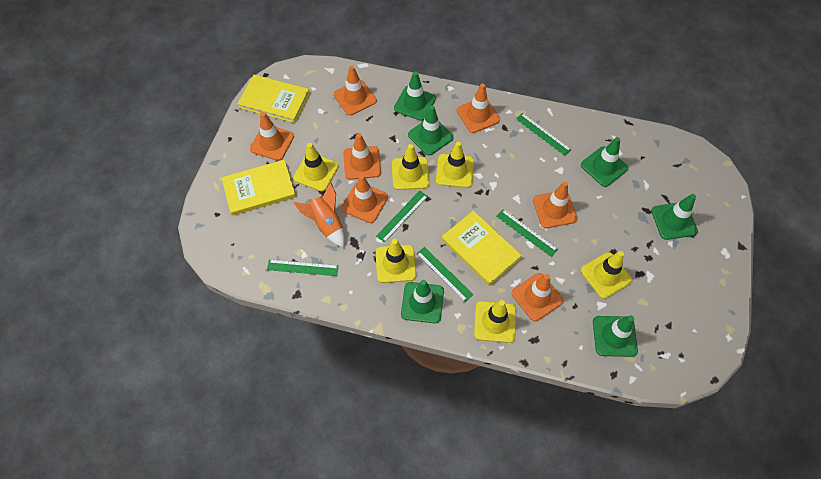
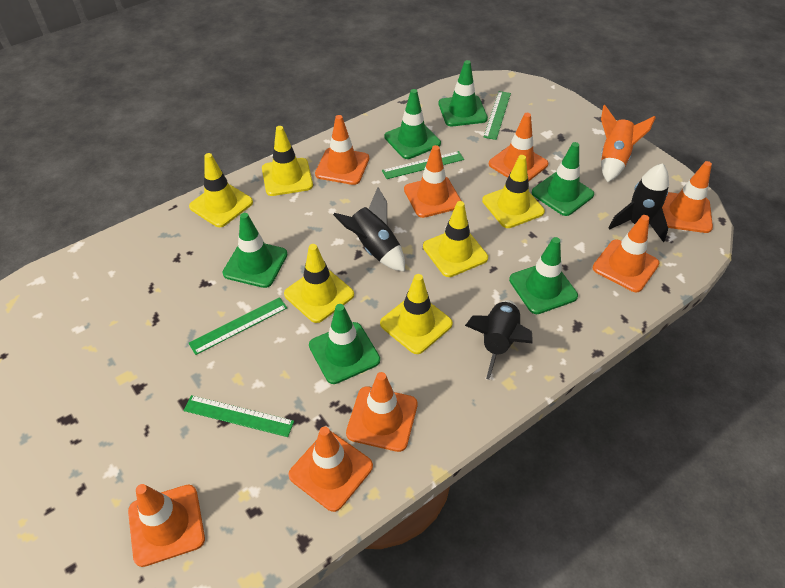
black rocket: 0 -> 3
green ruler: 5 -> 4
orange traffic cone: 7 -> 8
yellow book: 3 -> 0

